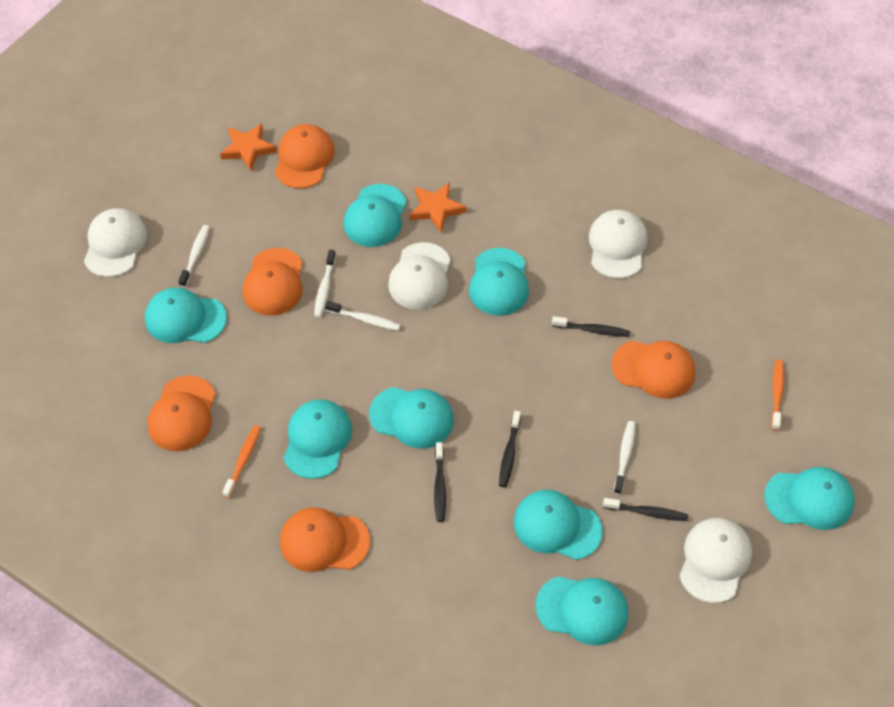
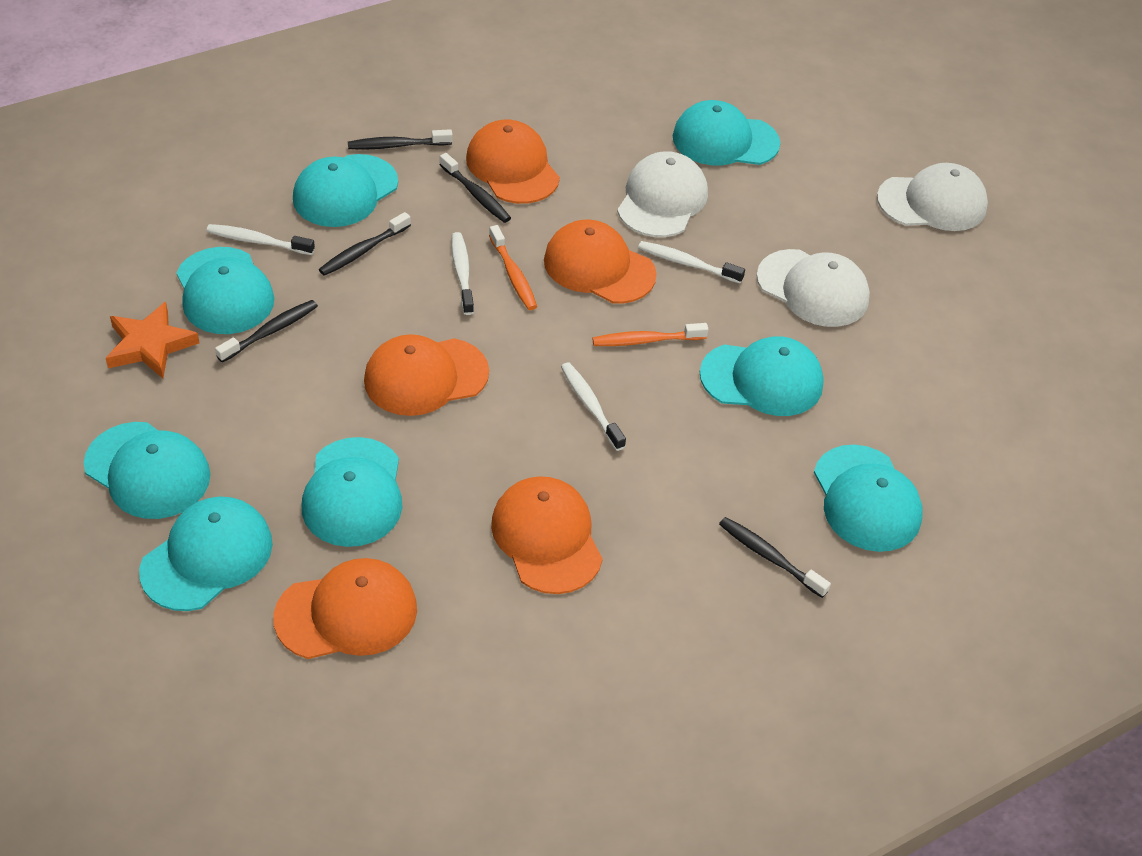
black toothbrush: 4 -> 5
orange star: 2 -> 1
white cap: 4 -> 3

